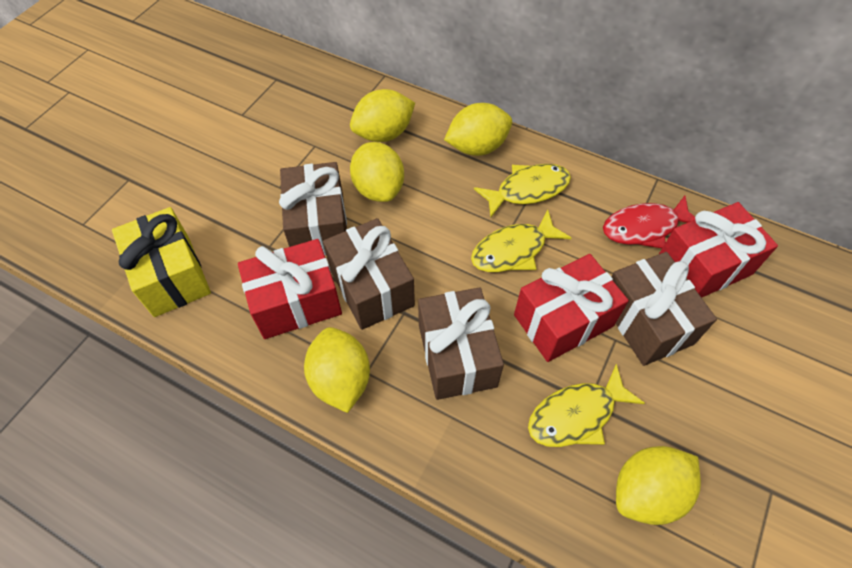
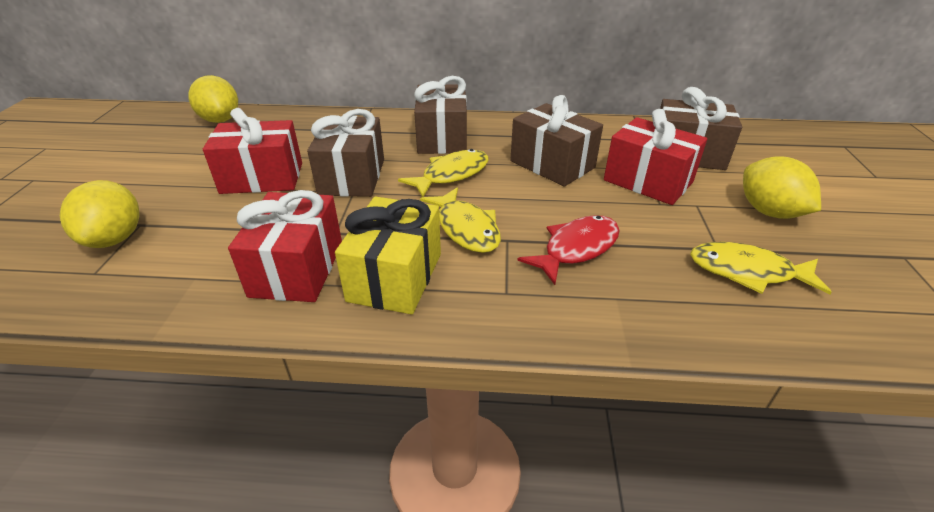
yellow lemon: 5 -> 3

